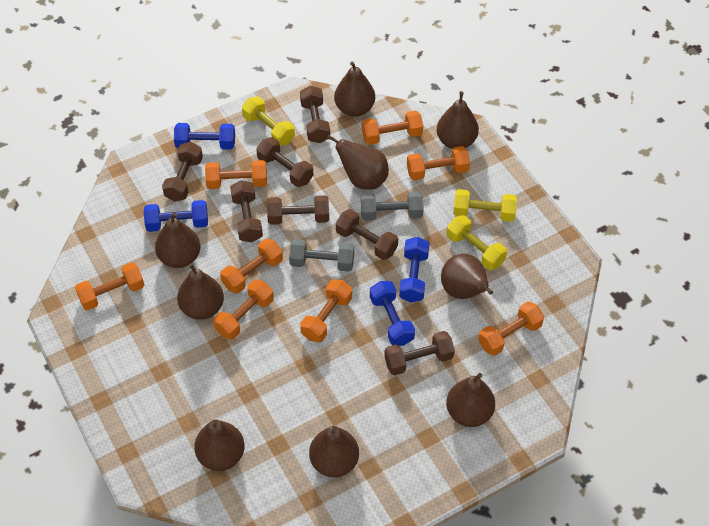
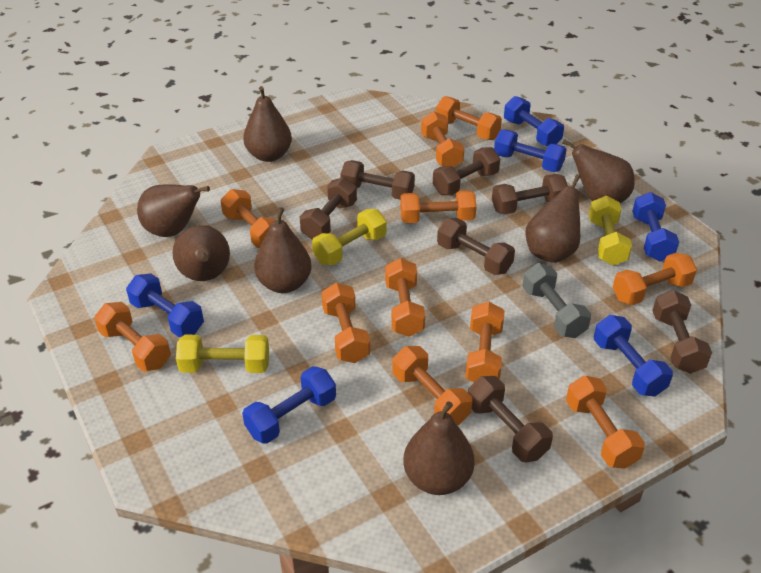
blue dumbbell: 4 -> 6
brown pear: 9 -> 7
grey dumbbell: 2 -> 1
orange dumbbell: 8 -> 11

